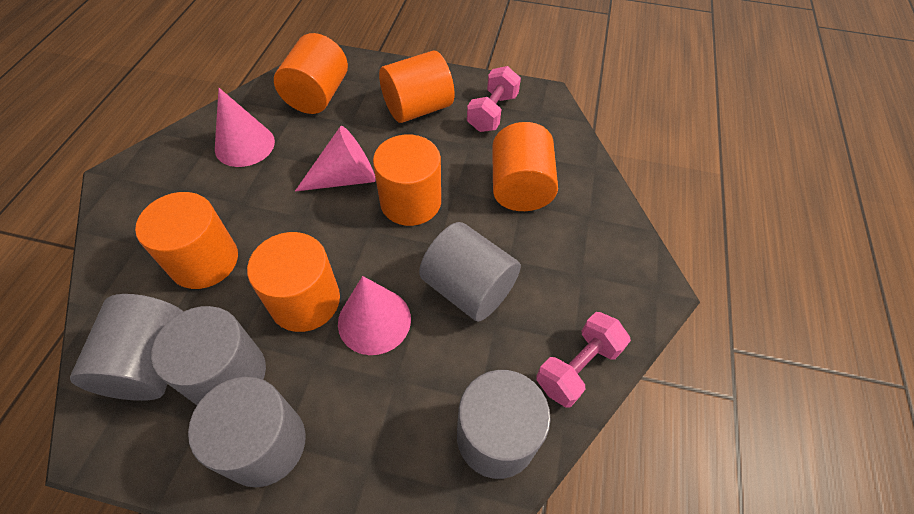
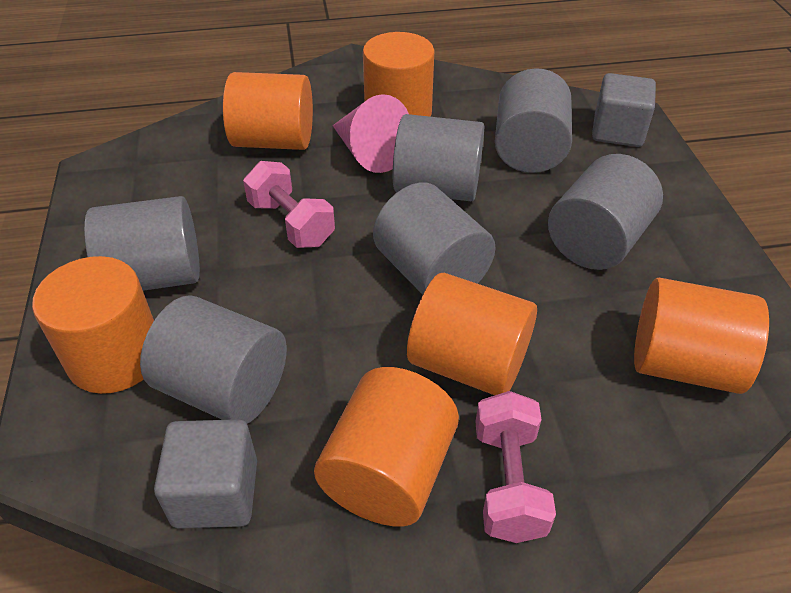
grey cube: 0 -> 2
grey cylinder: 5 -> 6
pink cone: 3 -> 1

